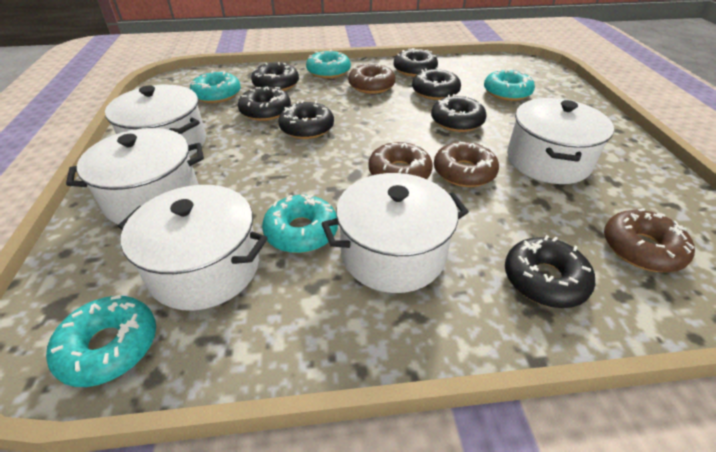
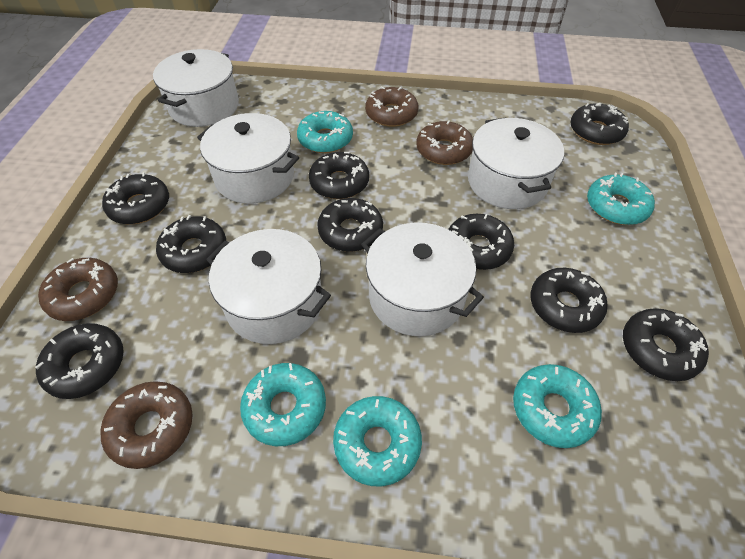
black donut: 7 -> 9

